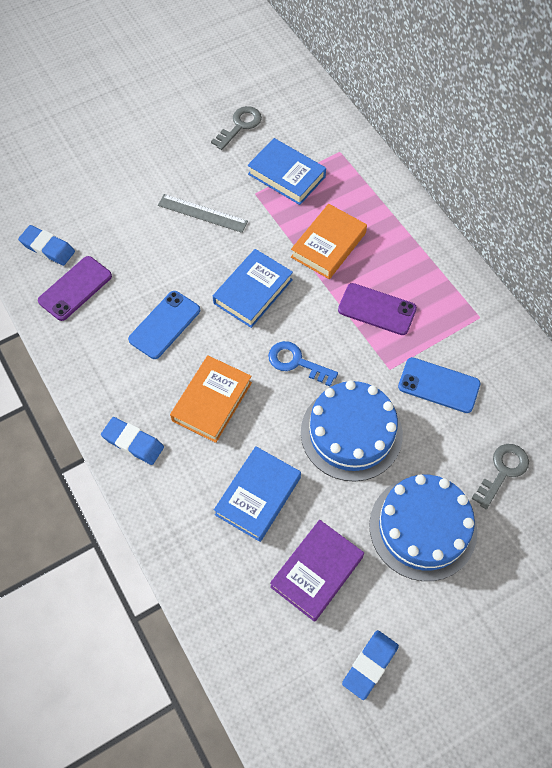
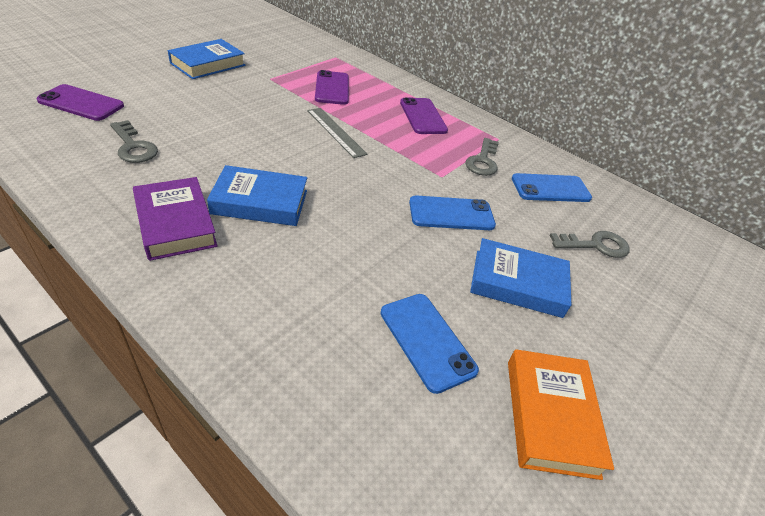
blue cake: 2 -> 0
blue eraser: 3 -> 0
blue key: 1 -> 0
blue phone: 2 -> 3
grey key: 2 -> 3
orange book: 2 -> 1
purple phone: 2 -> 3

